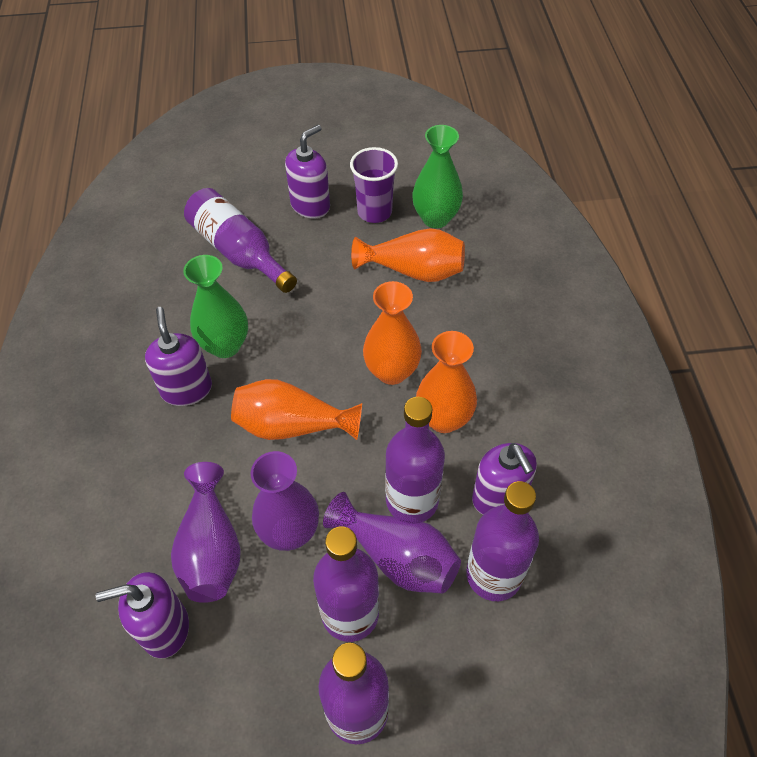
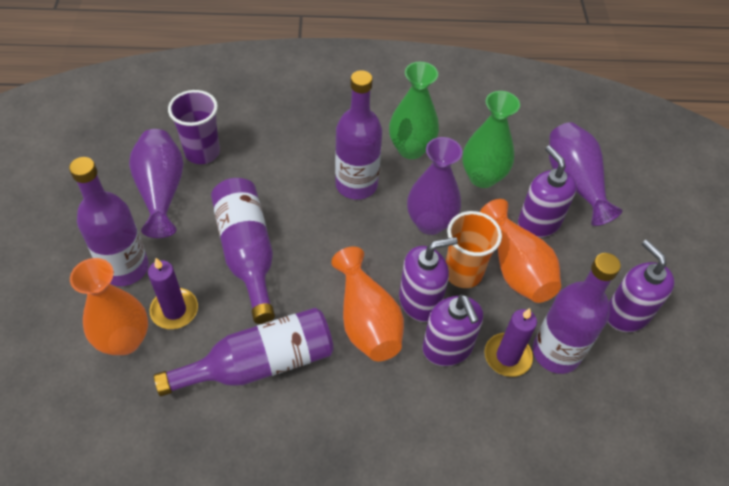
orange cup: 0 -> 1
orange vase: 4 -> 3
purple candle: 0 -> 2

